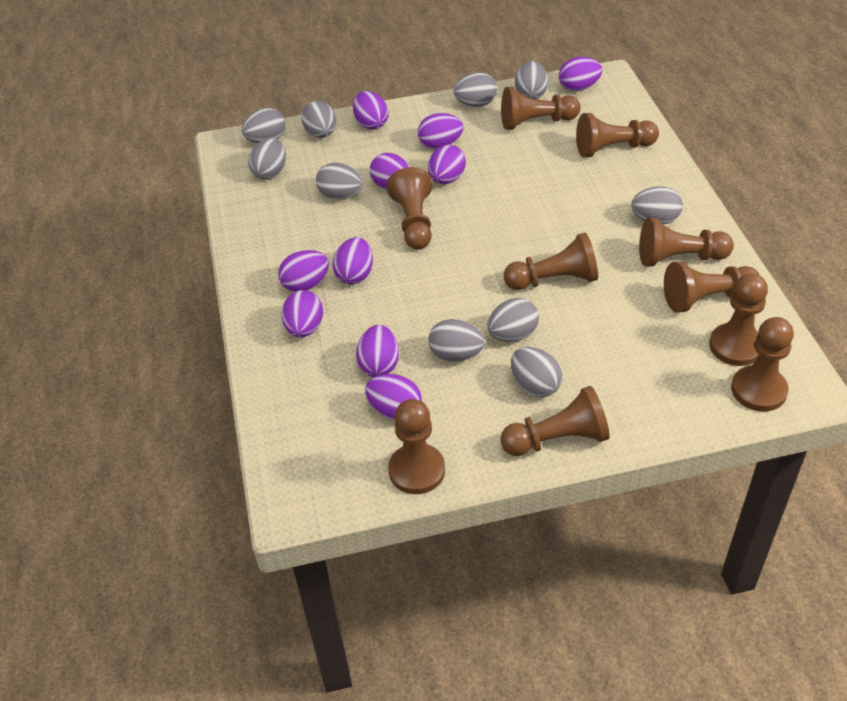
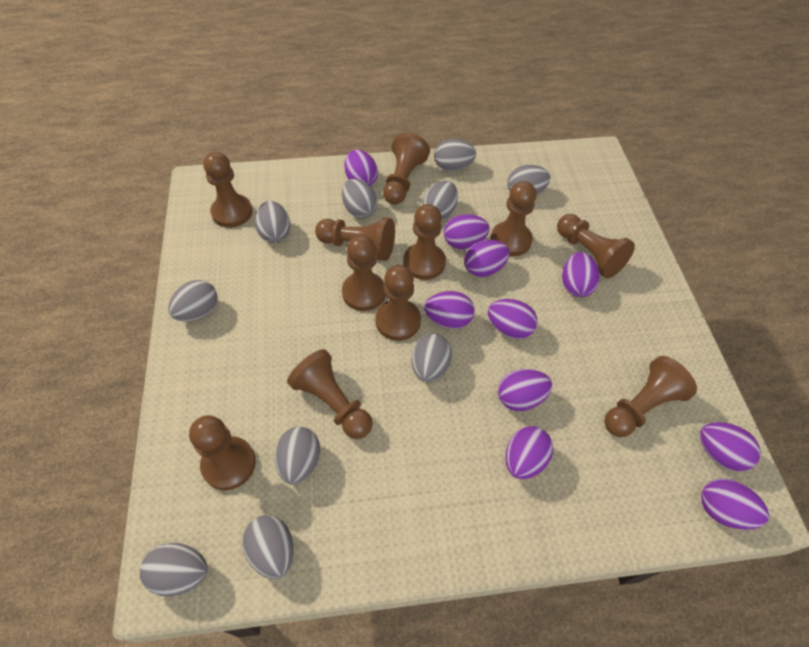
brown pawn: 10 -> 11

